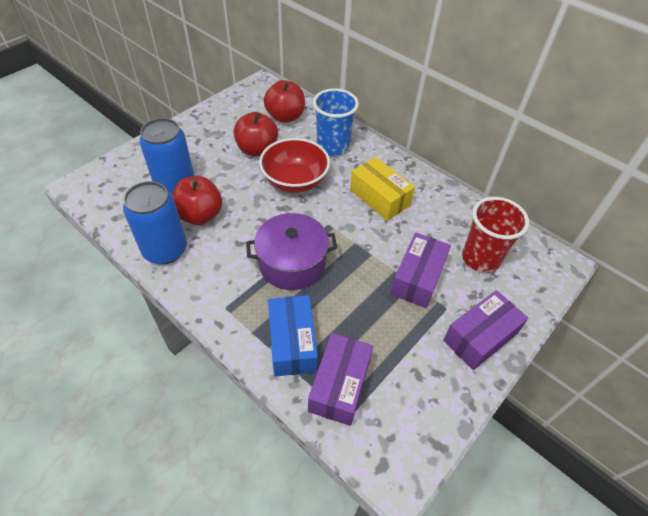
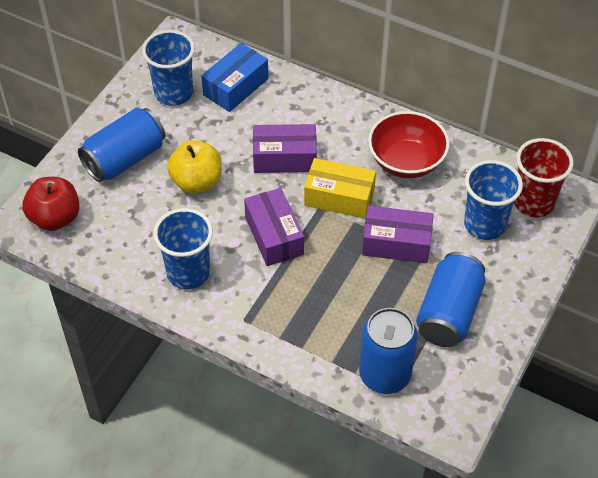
blue can: 2 -> 3
blue cup: 1 -> 3
purple pot: 1 -> 0
red apple: 3 -> 1
yellow apple: 0 -> 1

